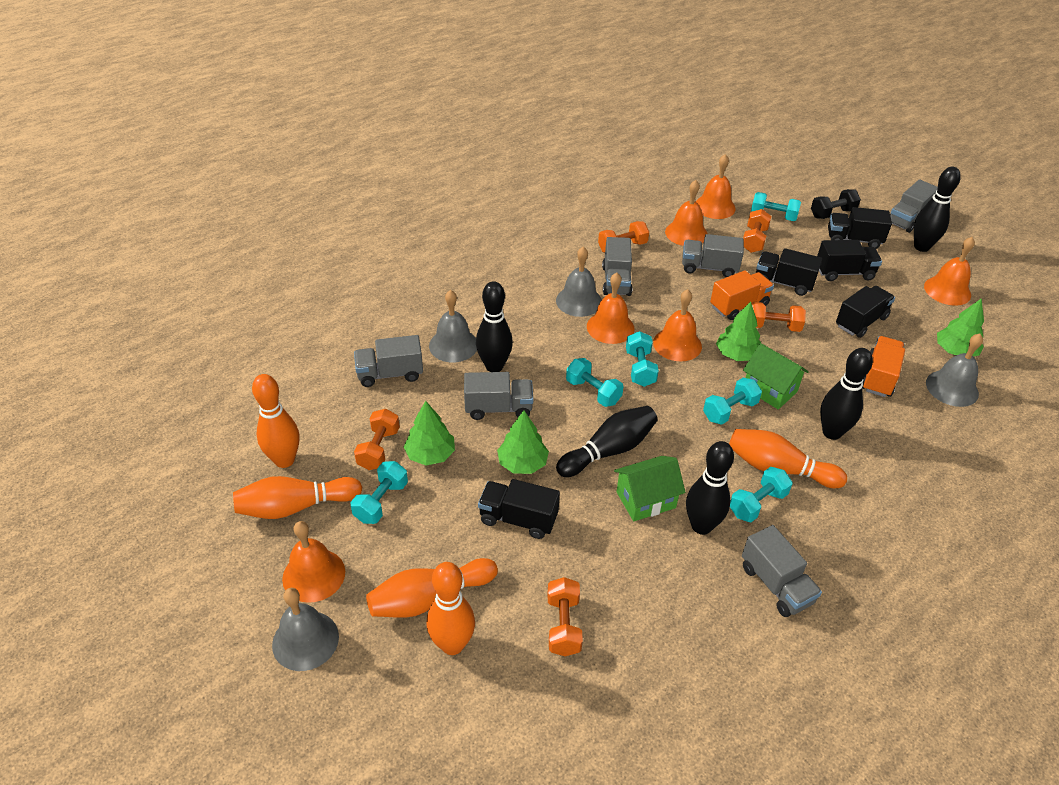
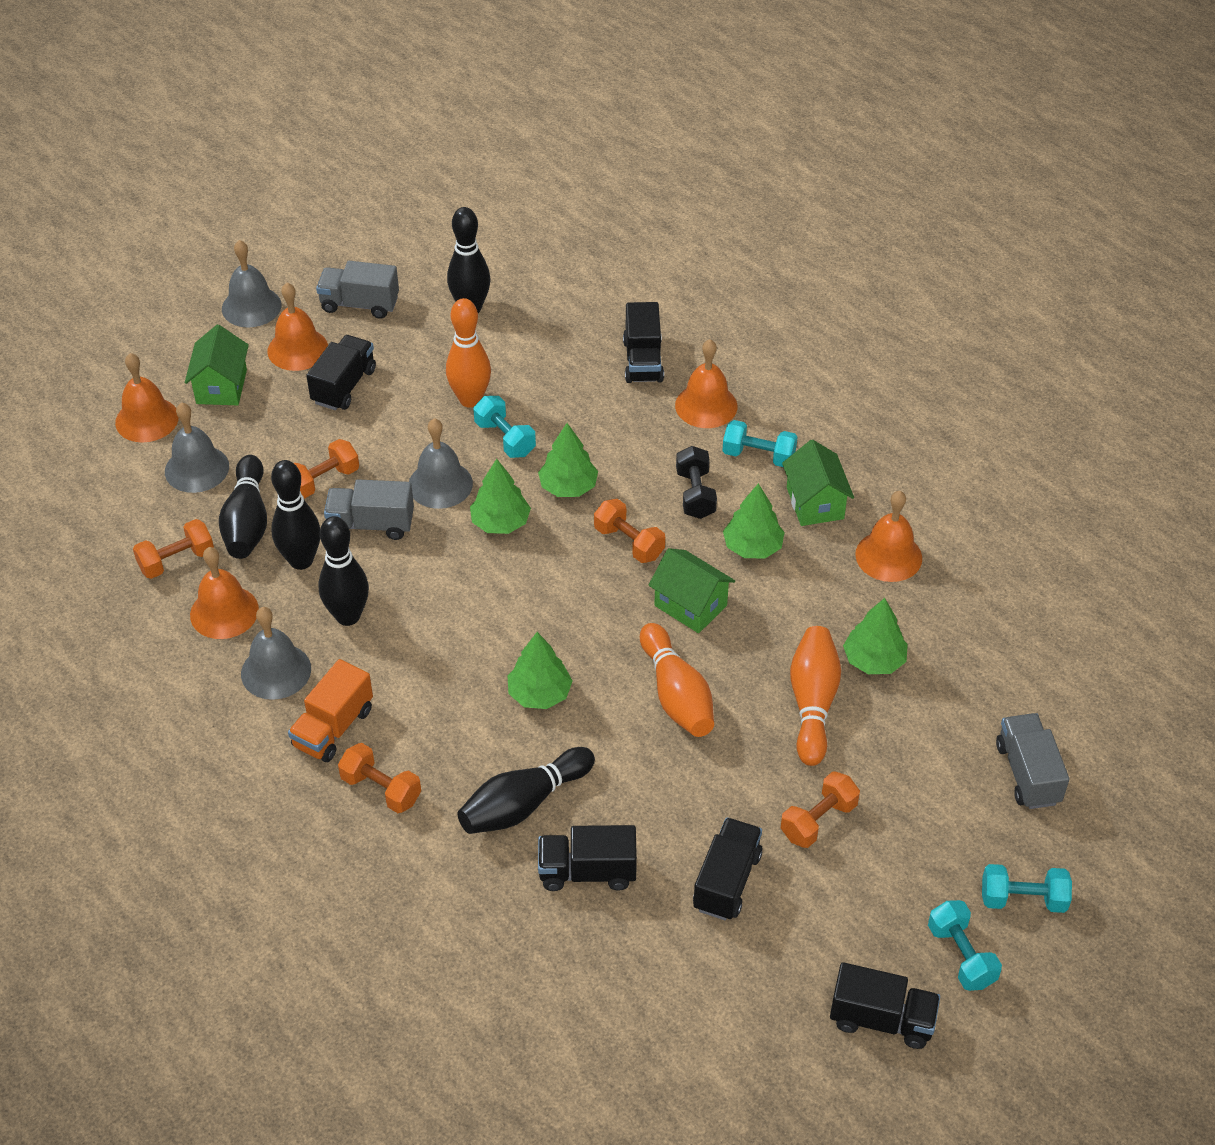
green house: 2 -> 3
green tree: 4 -> 5
grey truck: 6 -> 3
orange bell: 6 -> 5
orange bowling pin: 5 -> 3
orange truck: 2 -> 1
turquoise dumbbell: 6 -> 4

